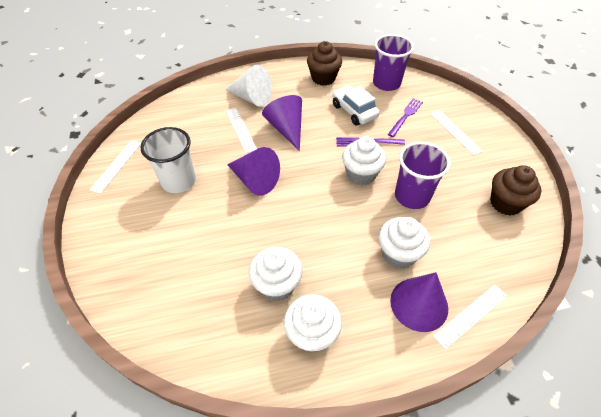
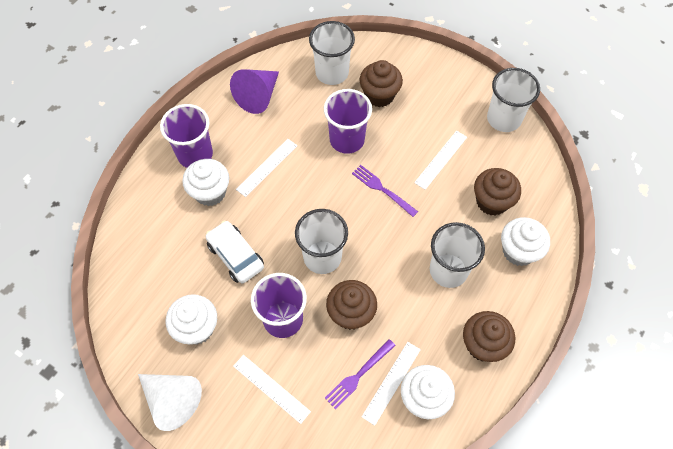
brown cupcake: 2 -> 4
purple cone: 3 -> 1
purple cup: 2 -> 3
white cup: 1 -> 4

